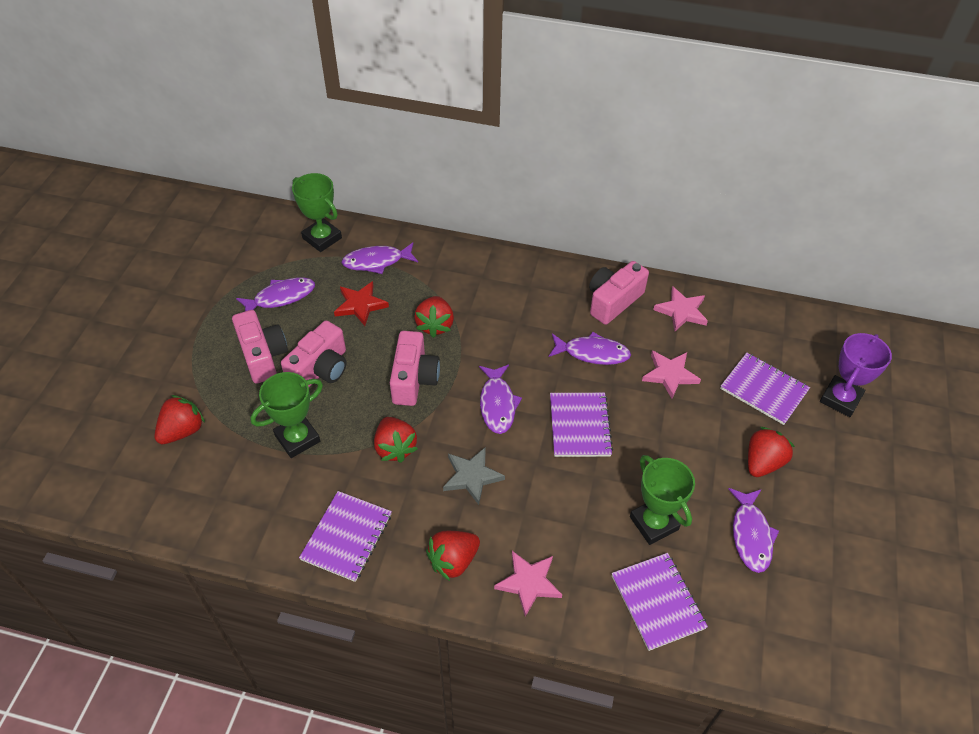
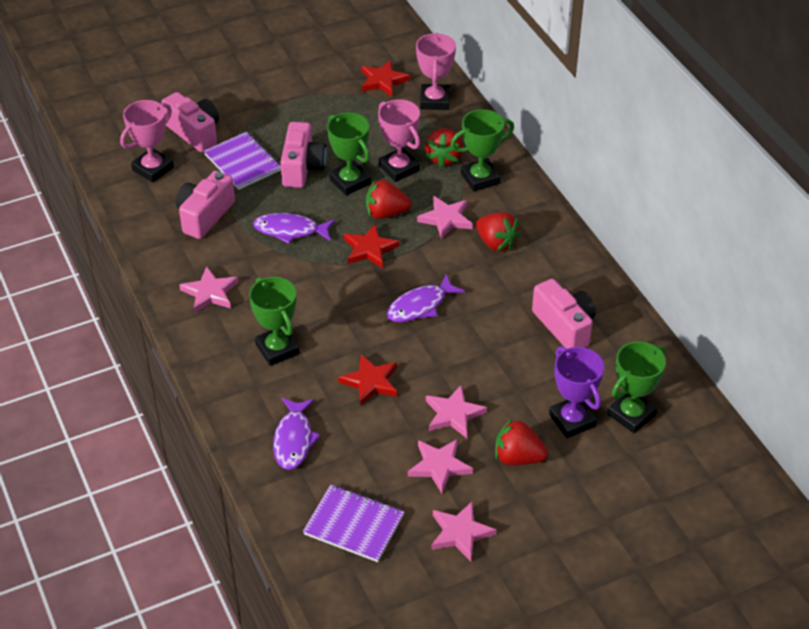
green trophy: 3 -> 4
grey star: 1 -> 0
pink star: 3 -> 5
pink trophy: 0 -> 3
purple fish: 5 -> 3
purple notebook: 4 -> 2
red star: 1 -> 3
red strawberry: 5 -> 4

